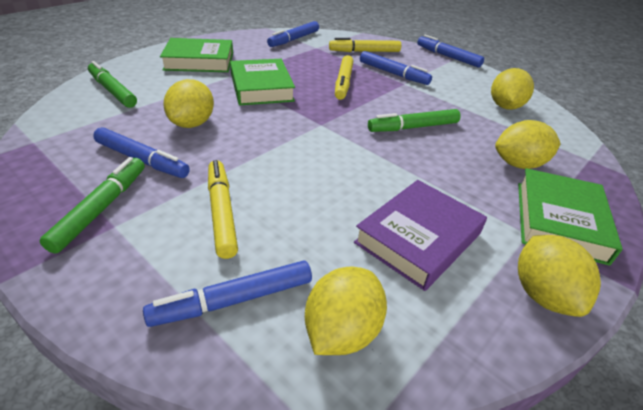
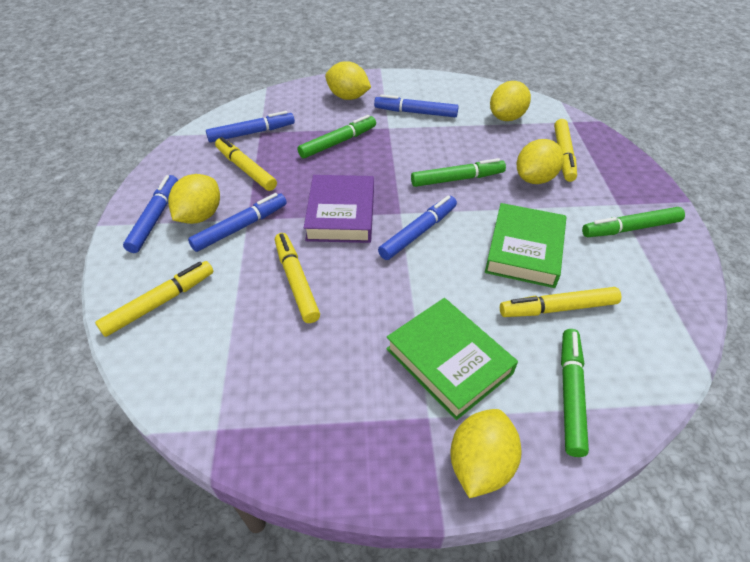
green book: 3 -> 2
green marker: 3 -> 4
yellow marker: 3 -> 5

